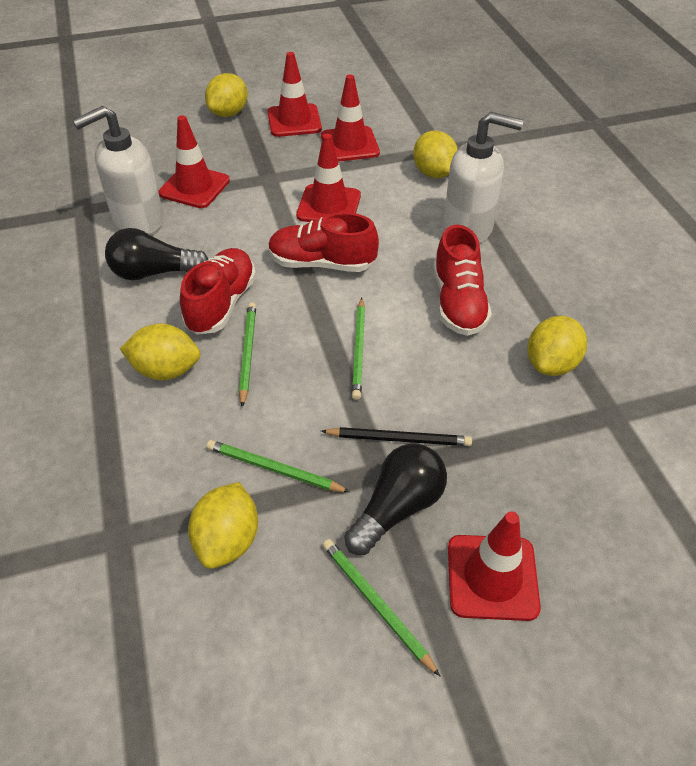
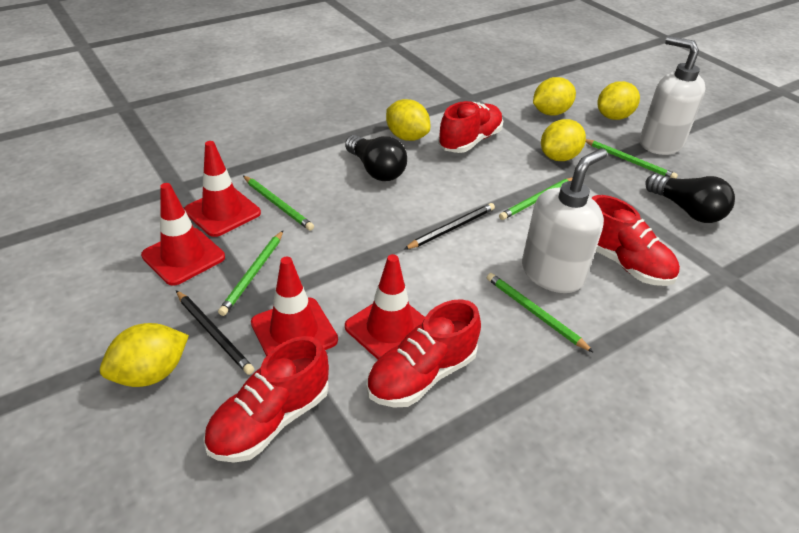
black pencil: 1 -> 2
green pencil: 4 -> 5
red shoe: 3 -> 4
red traffic cone: 5 -> 4

